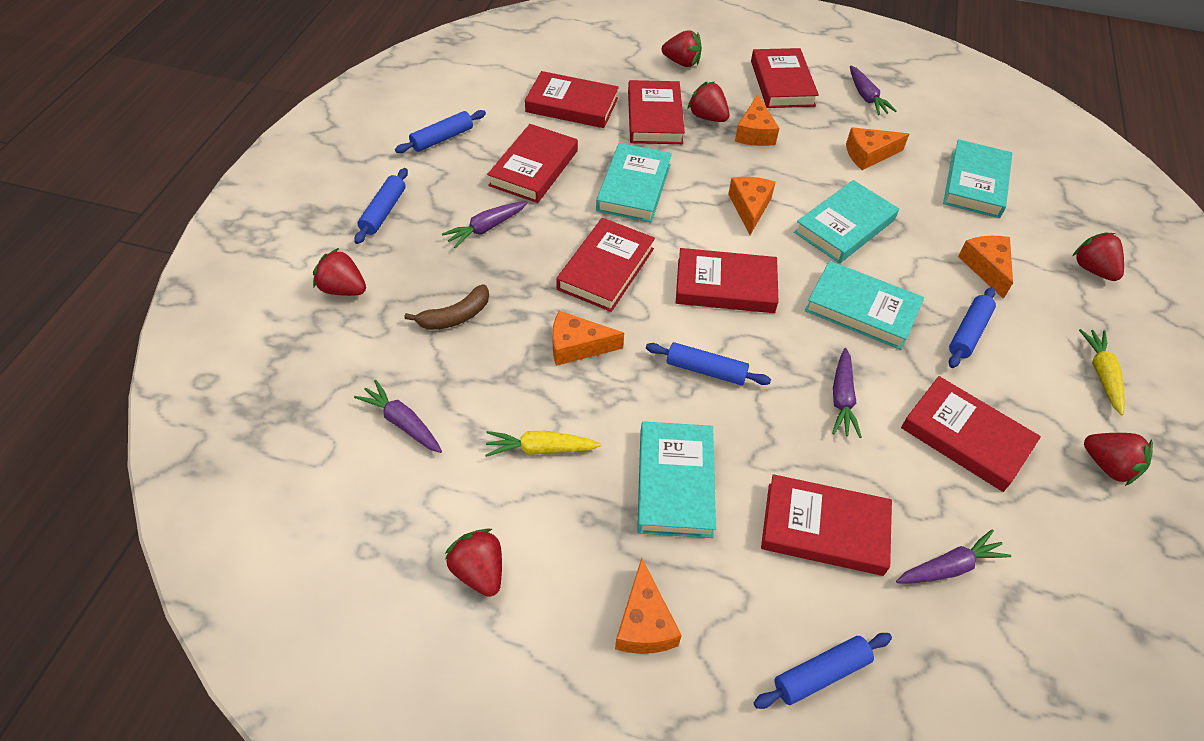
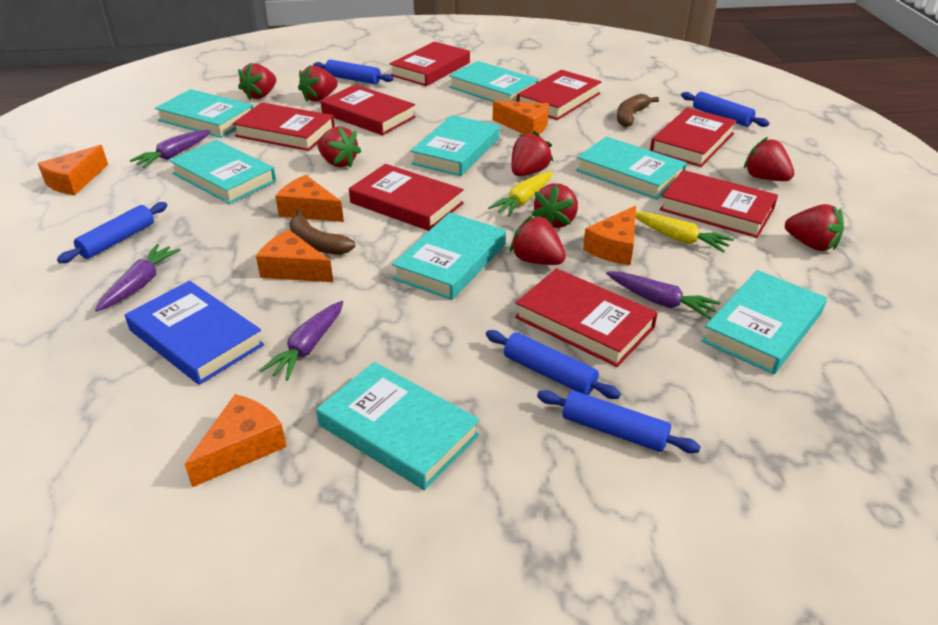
blue book: 0 -> 1
brown banana: 1 -> 2
purple carrot: 5 -> 4
red strawberry: 6 -> 8
turquoise book: 5 -> 8

